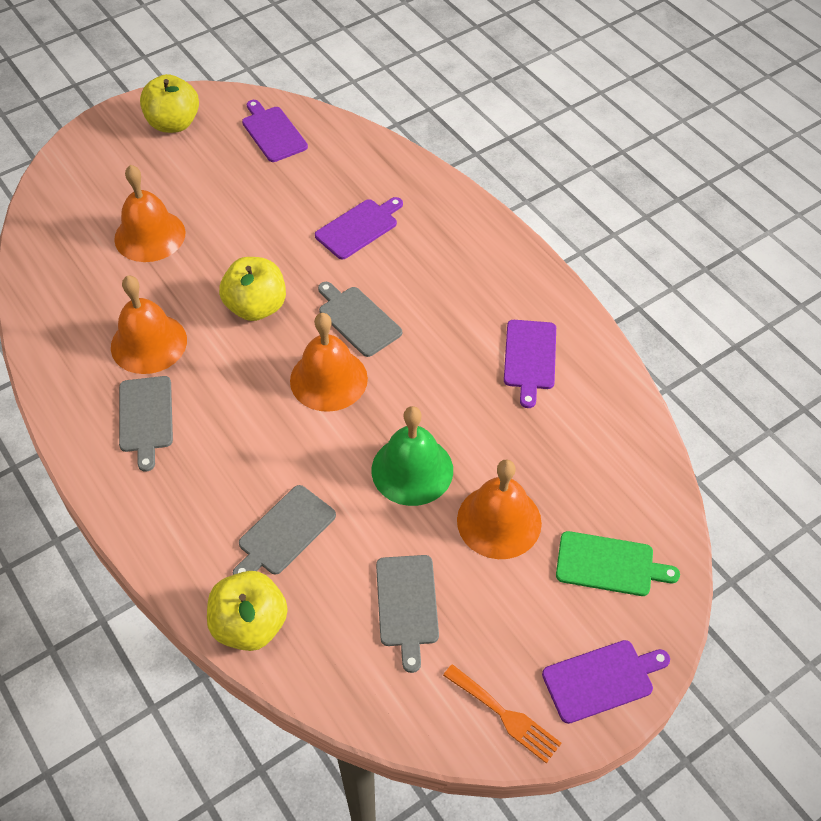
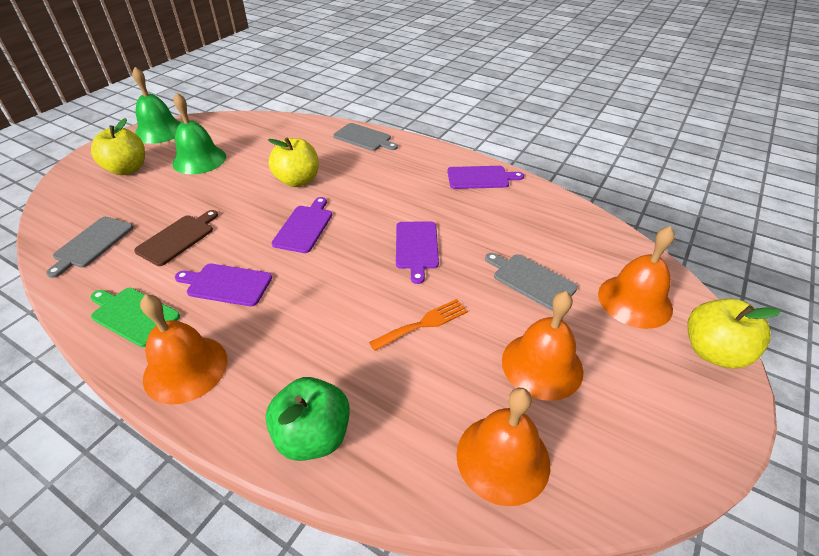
brown cutting board: 0 -> 1
green apple: 0 -> 1
green bell: 1 -> 2
grey cutting board: 4 -> 3

